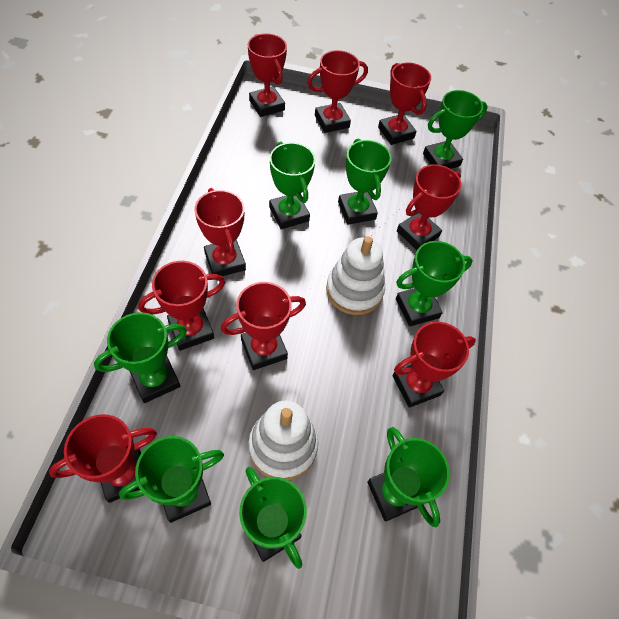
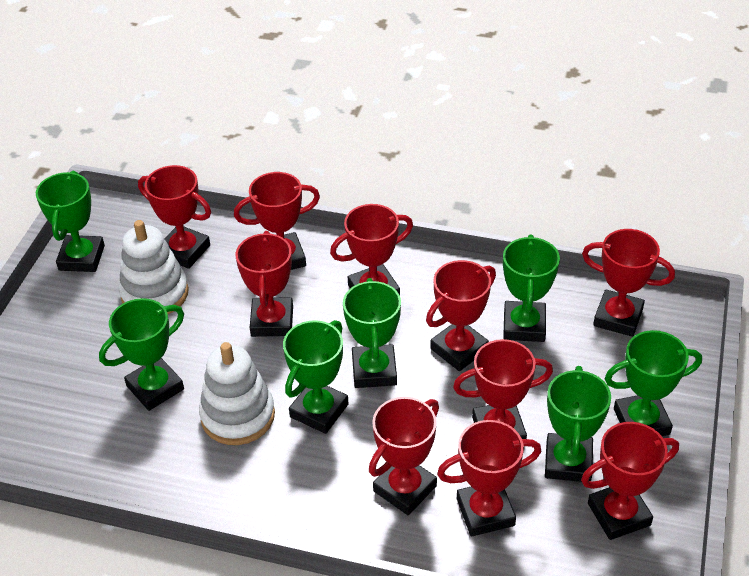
green trophy: 8 -> 7
red trophy: 9 -> 10

